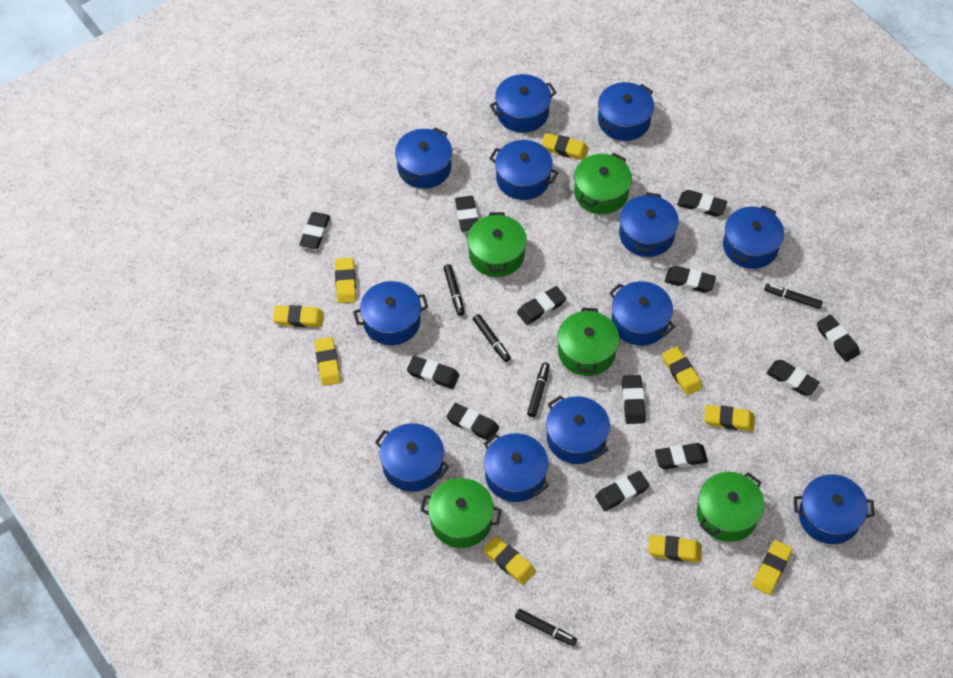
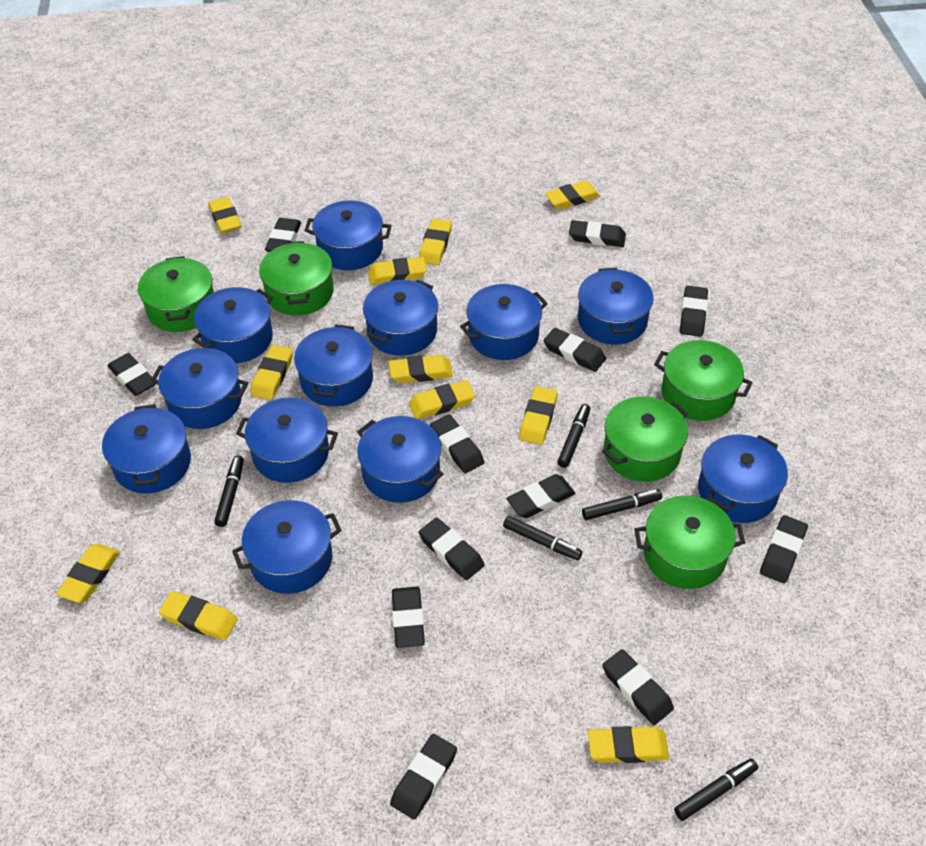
yellow eraser: 9 -> 11

